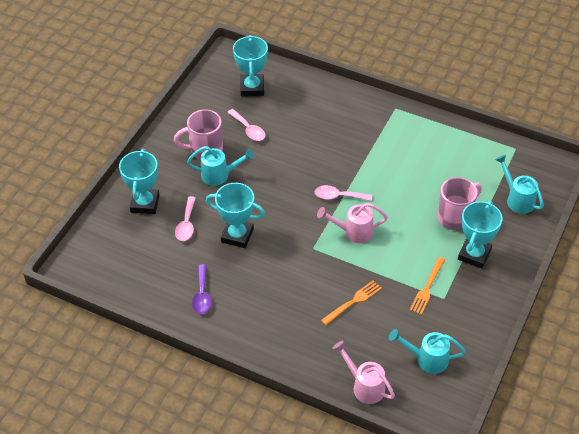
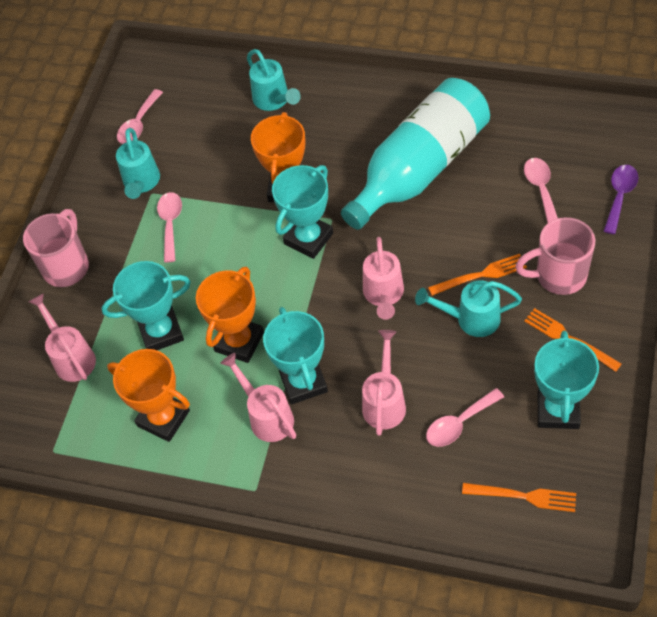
orange fork: 2 -> 3
orange trophy: 0 -> 3
pink spoon: 3 -> 4
pink watering can: 2 -> 4
turquoise bottle: 0 -> 1

